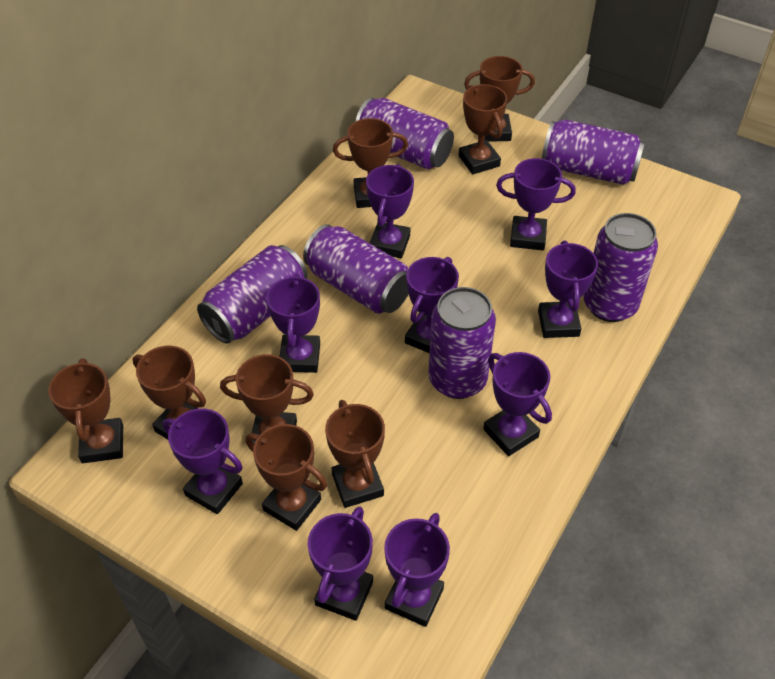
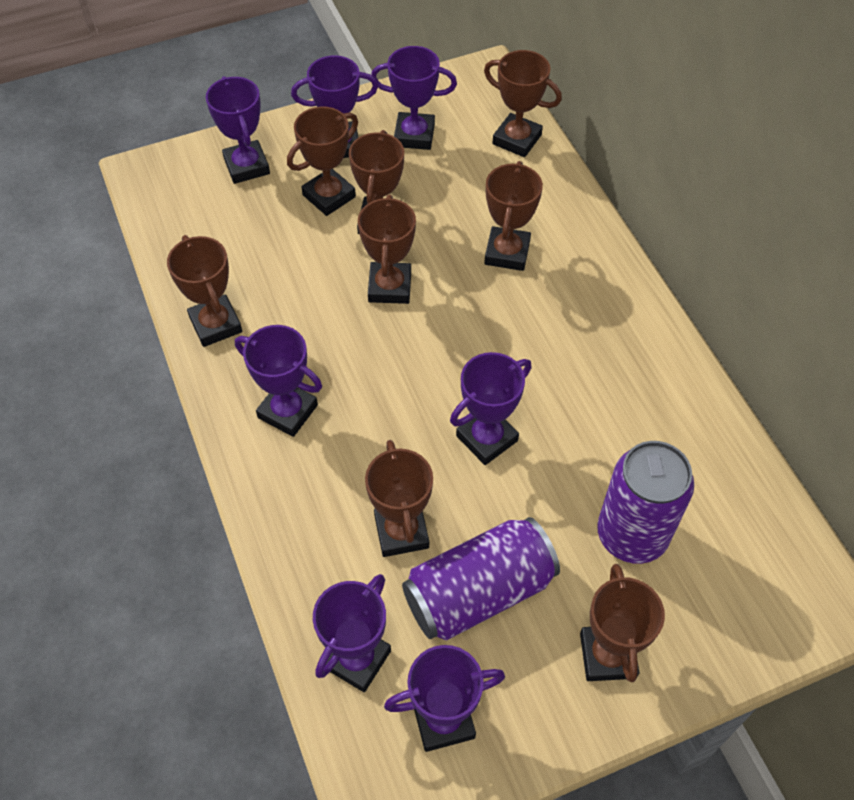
purple can: 6 -> 2
purple trophy: 9 -> 7

